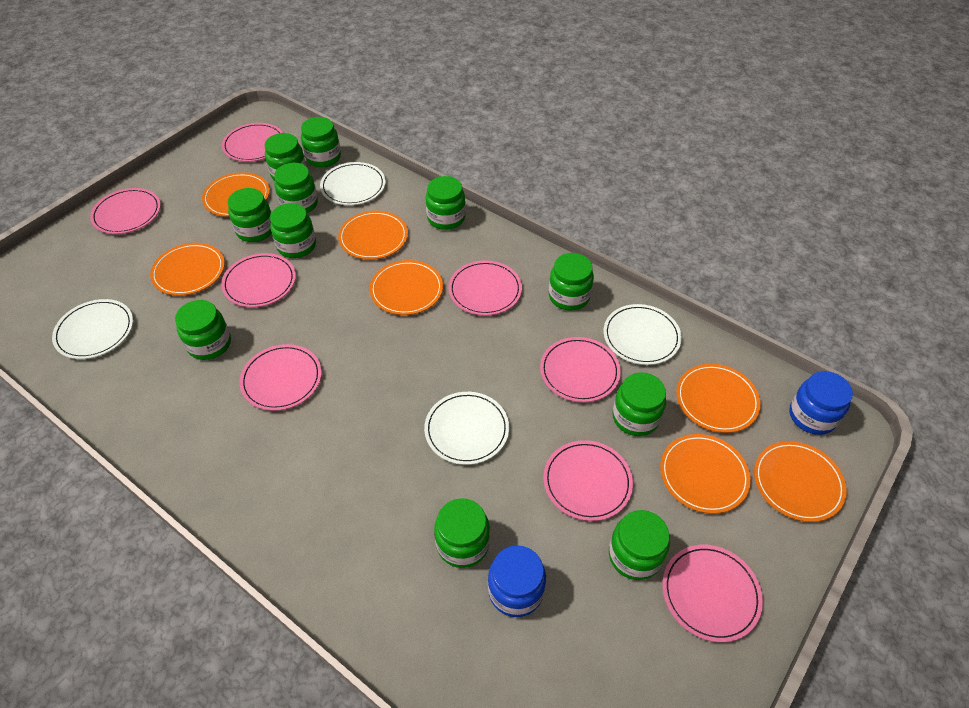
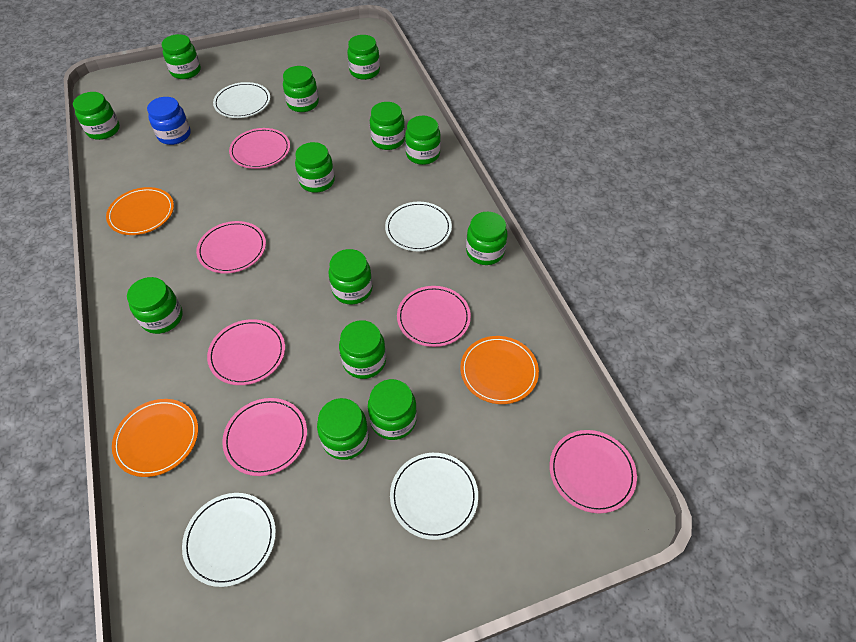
blue jar: 2 -> 1
green jar: 11 -> 13
orange plate: 7 -> 3
pink plate: 8 -> 6

